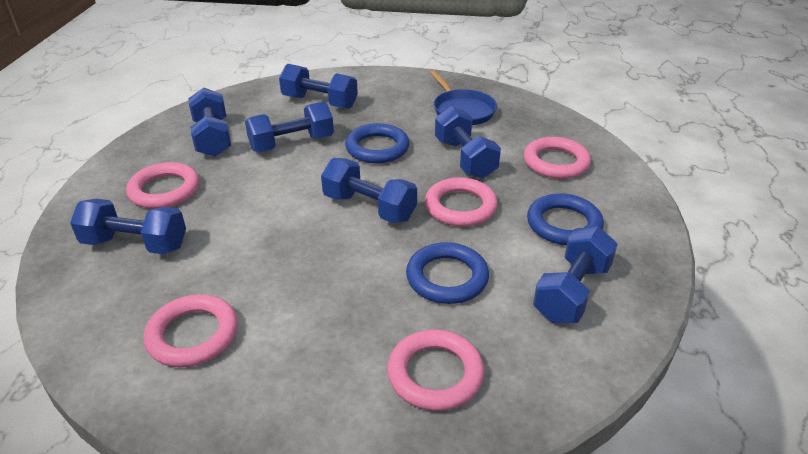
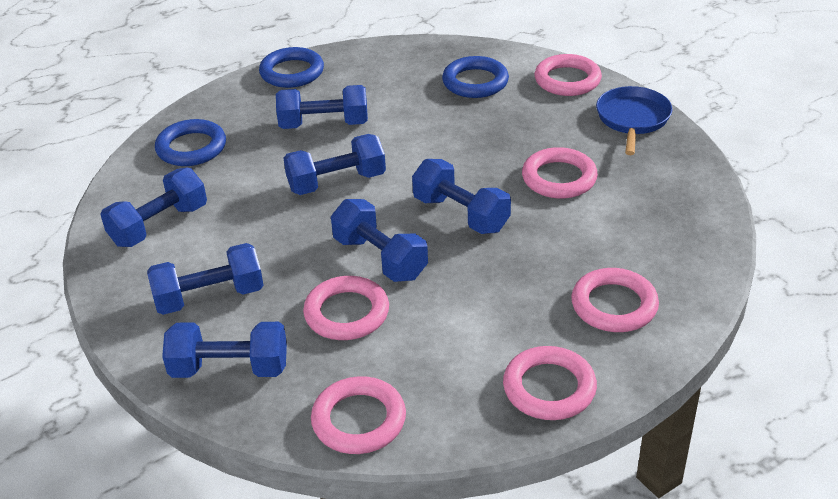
pink ring: 5 -> 6

